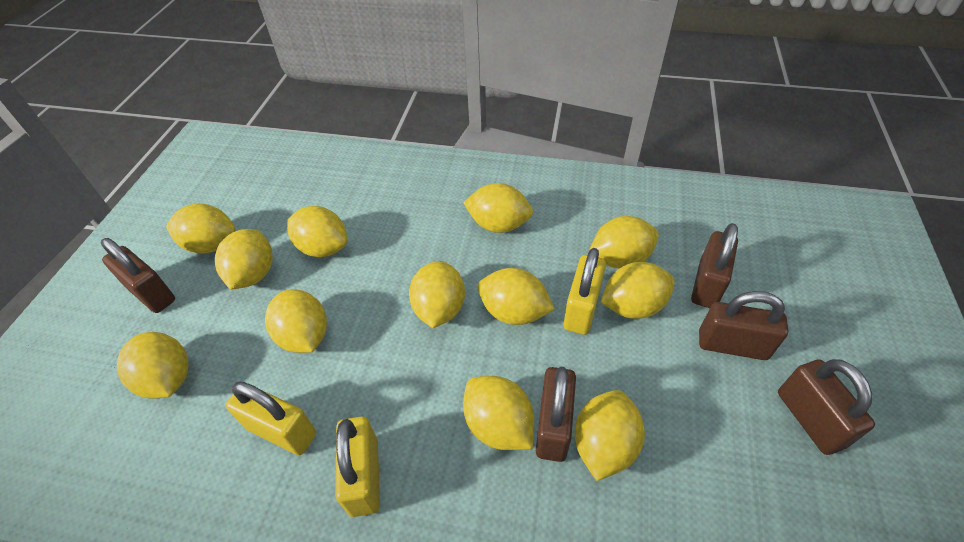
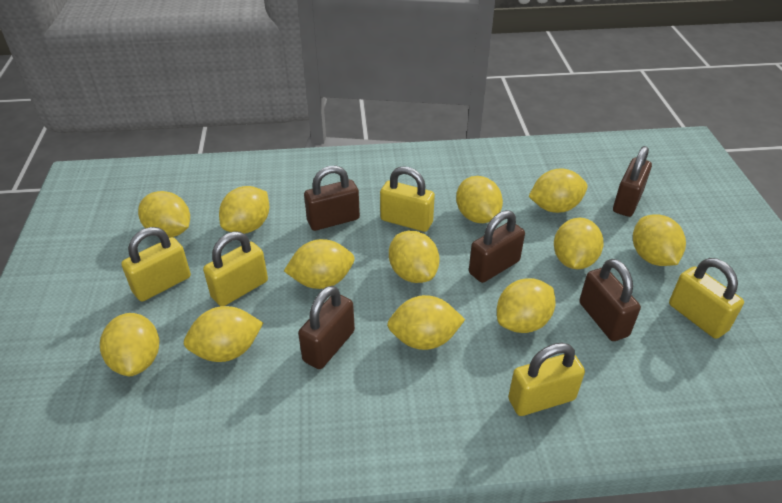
yellow padlock: 3 -> 5

